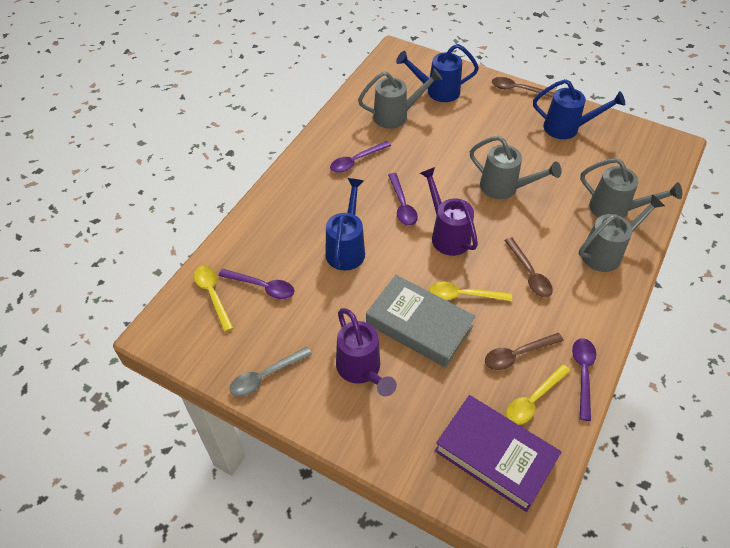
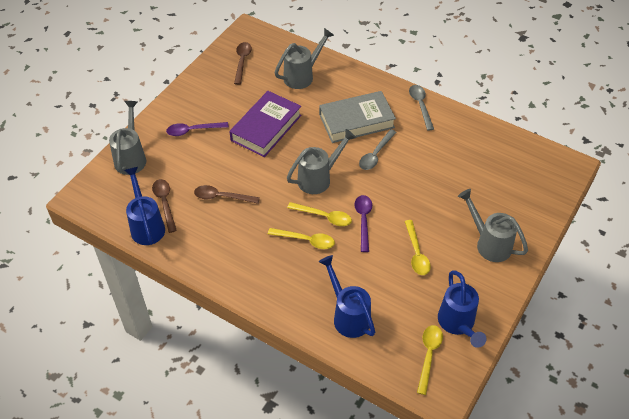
grey spoon: 1 -> 2
purple spoon: 4 -> 2
purple watering can: 2 -> 0
yellow spoon: 3 -> 4

